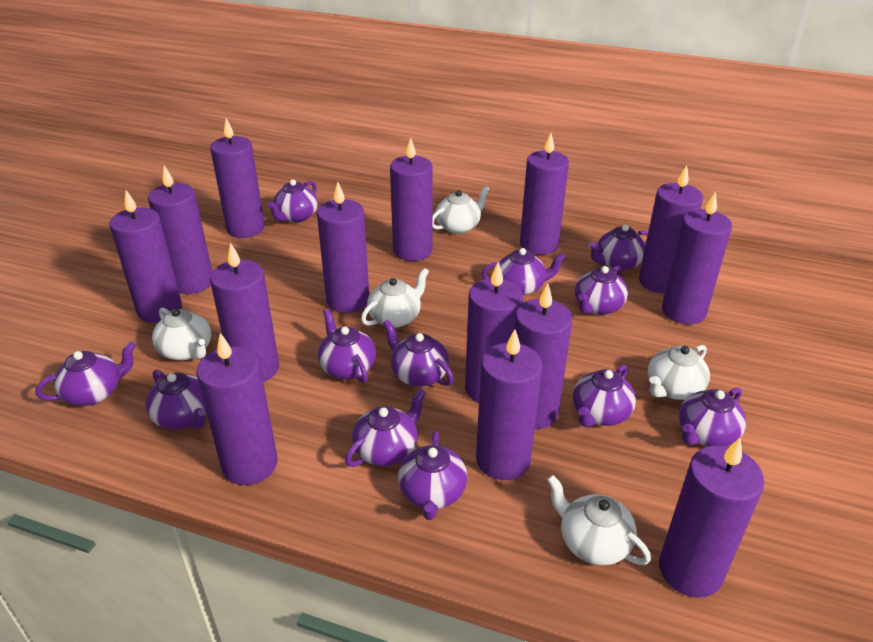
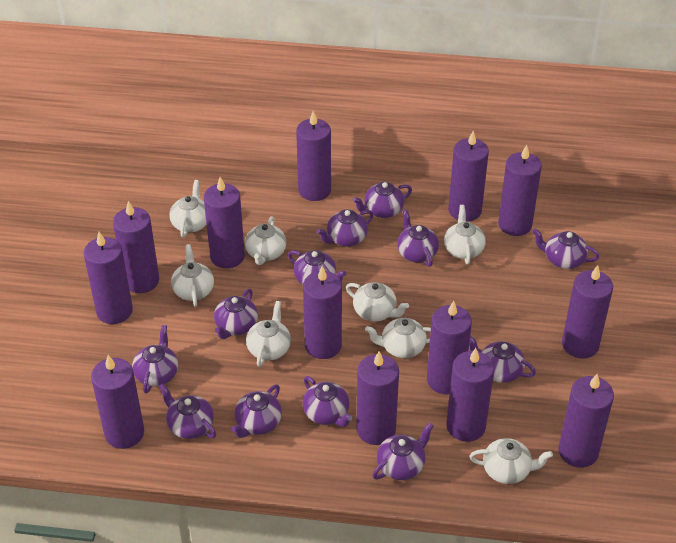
purple candle: 14 -> 13
white teapot: 5 -> 8

